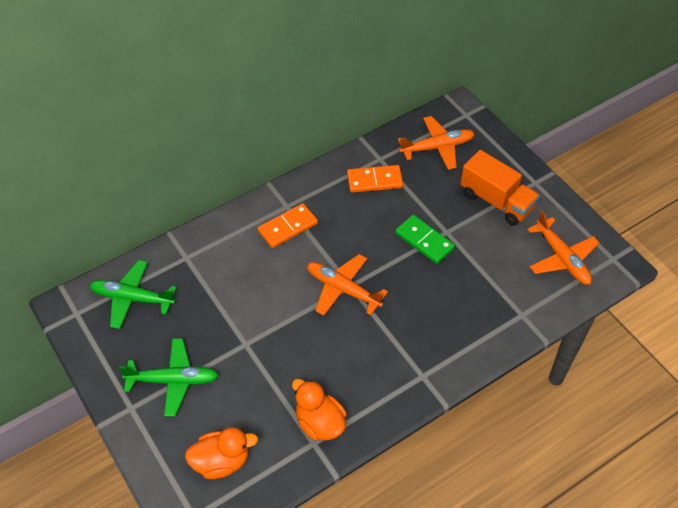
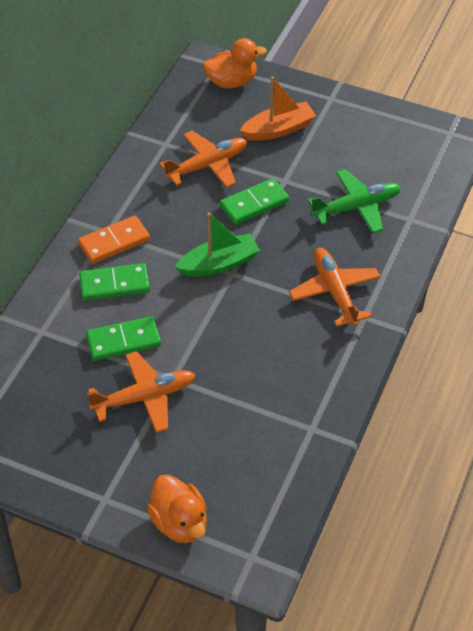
green boat: 0 -> 1
green domino: 1 -> 3
green plane: 2 -> 1
orange boat: 0 -> 1
orange domino: 2 -> 1
orange truck: 1 -> 0

